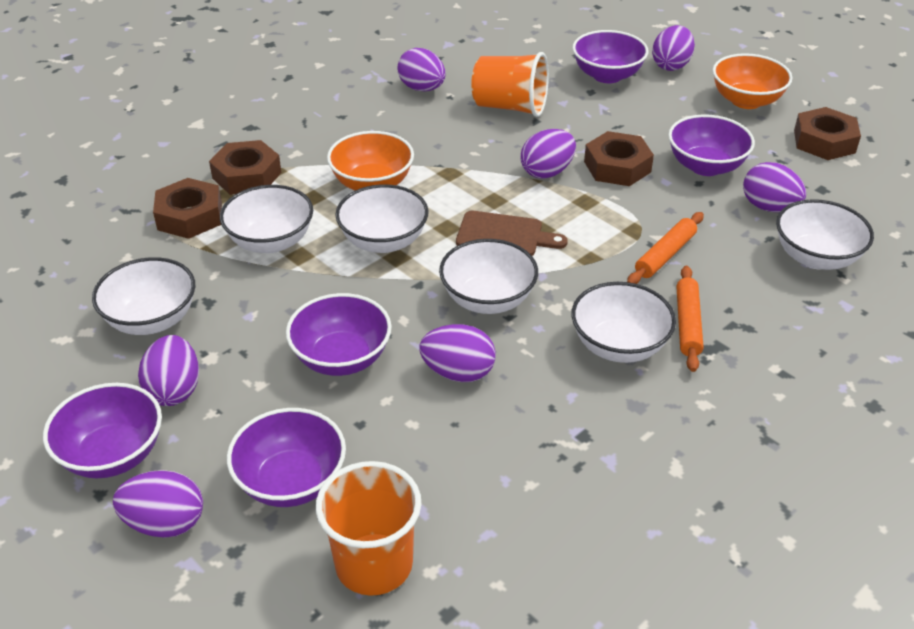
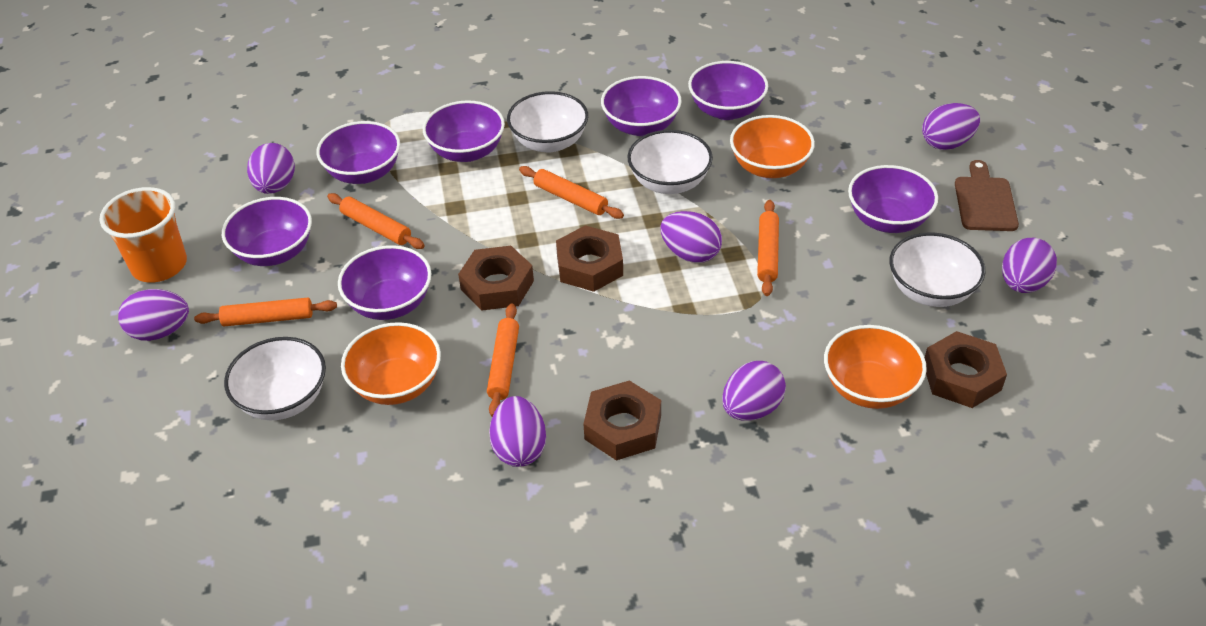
orange bowl: 2 -> 3
orange cup: 2 -> 1
orange rolling pin: 2 -> 5
purple bowl: 5 -> 7
white bowl: 6 -> 4

